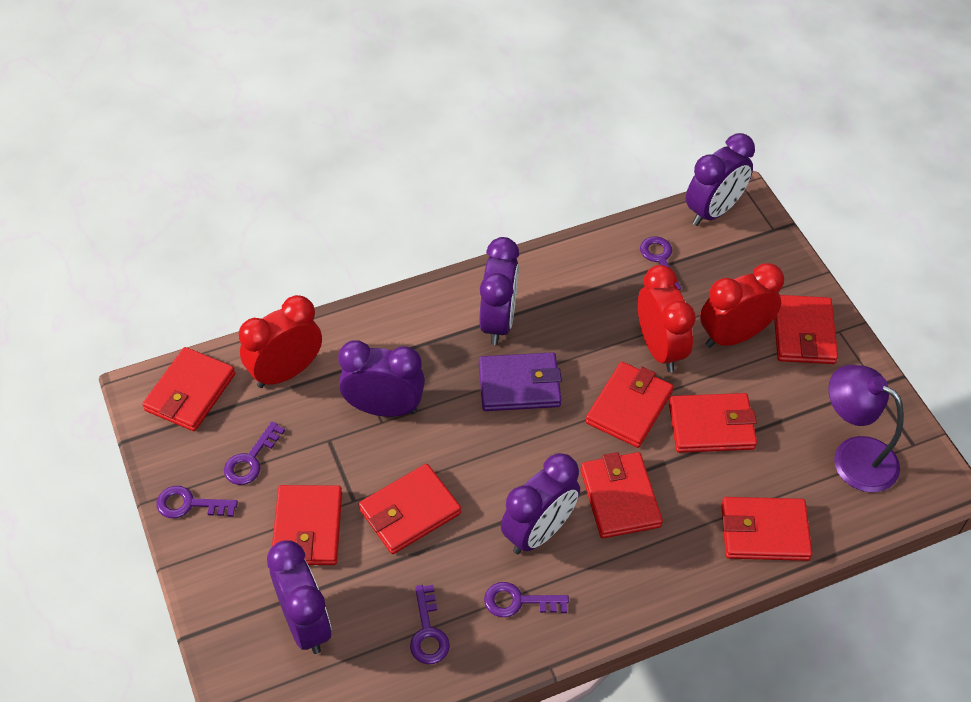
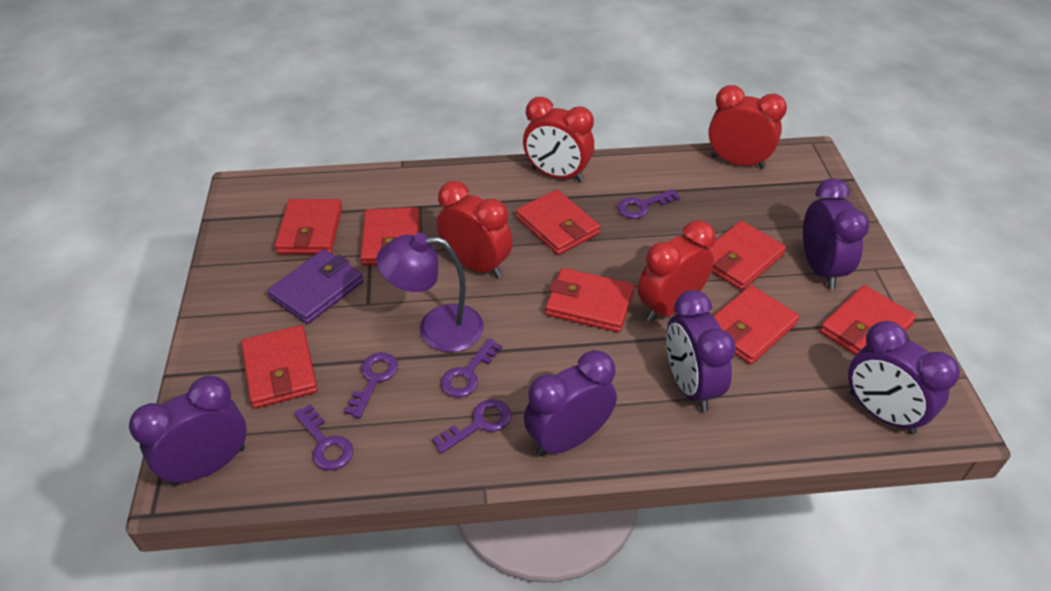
red clock: 3 -> 4

